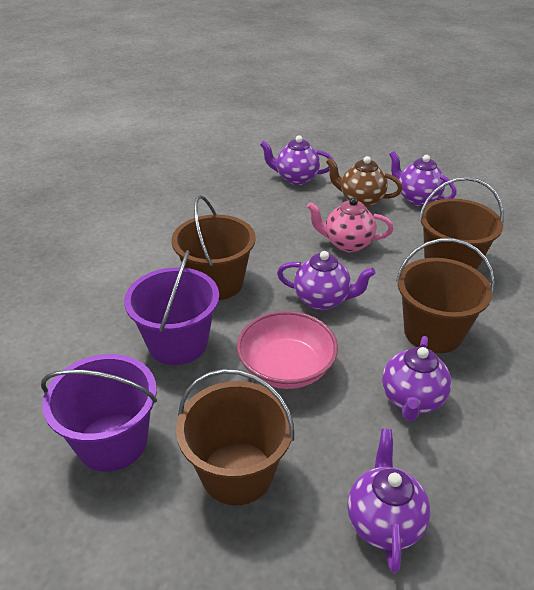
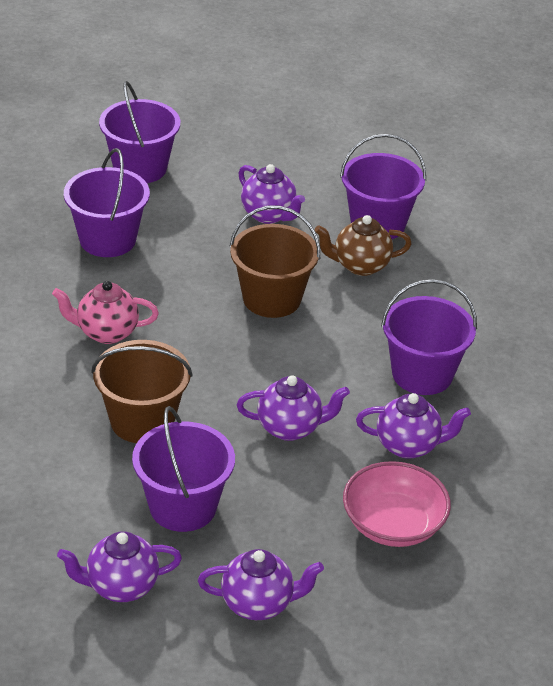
brown bucket: 4 -> 2
purple bucket: 2 -> 5

